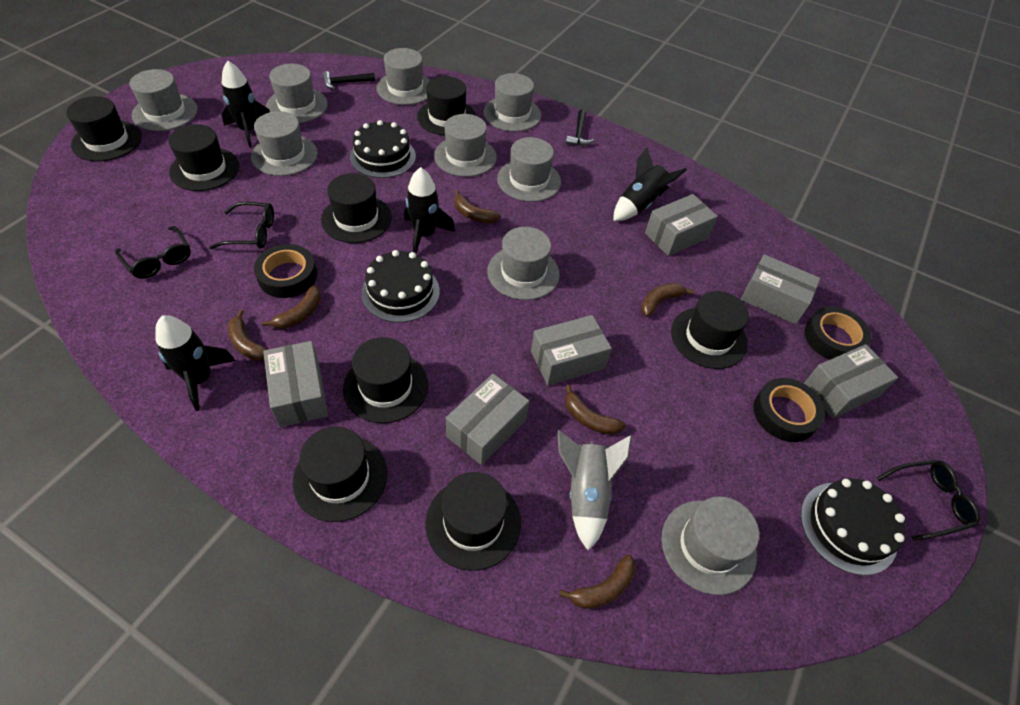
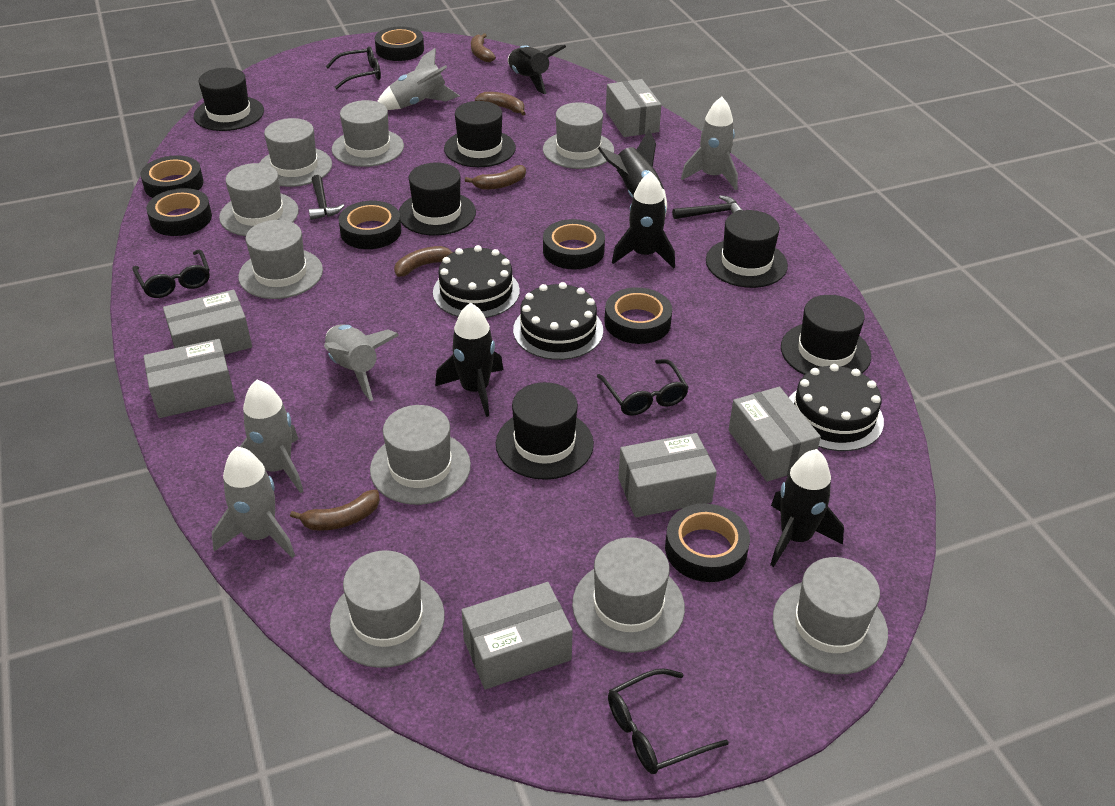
black glasses: 3 -> 4
black hat: 8 -> 6
black rocket: 4 -> 5
black tape: 3 -> 7
brown banana: 6 -> 5
grey rocket: 1 -> 5

